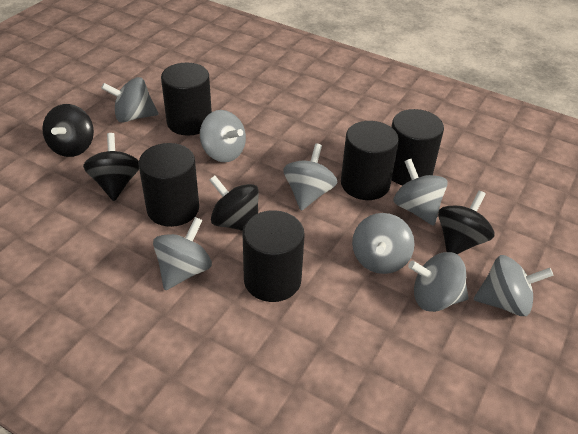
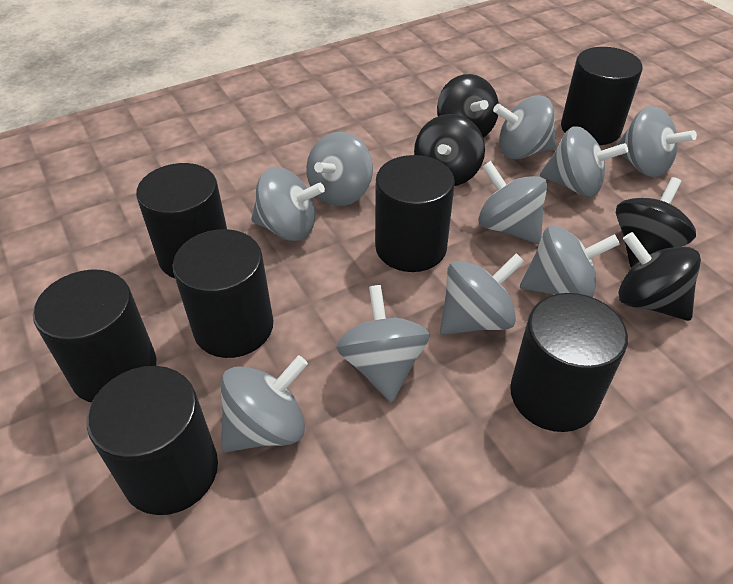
black cylinder: 5 -> 7
grey spinning top: 8 -> 10

